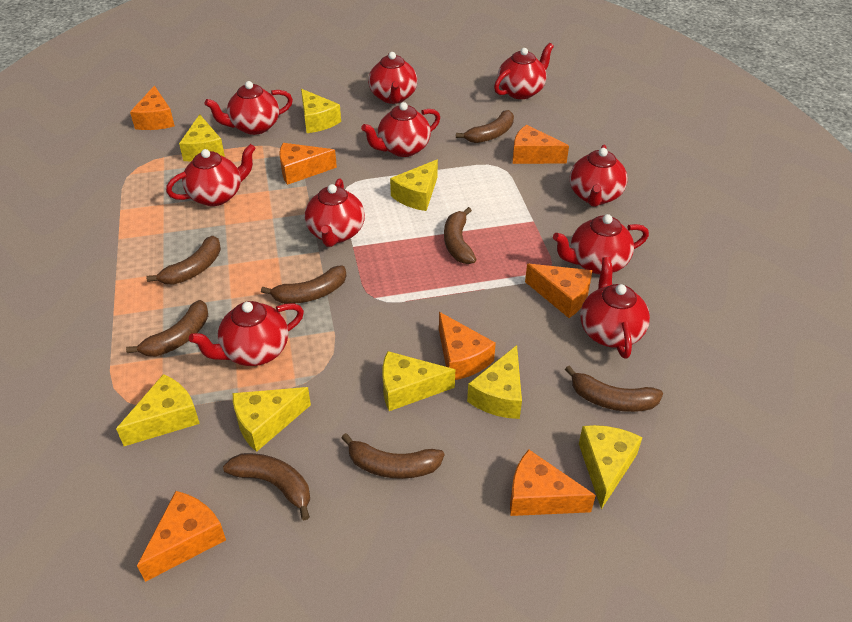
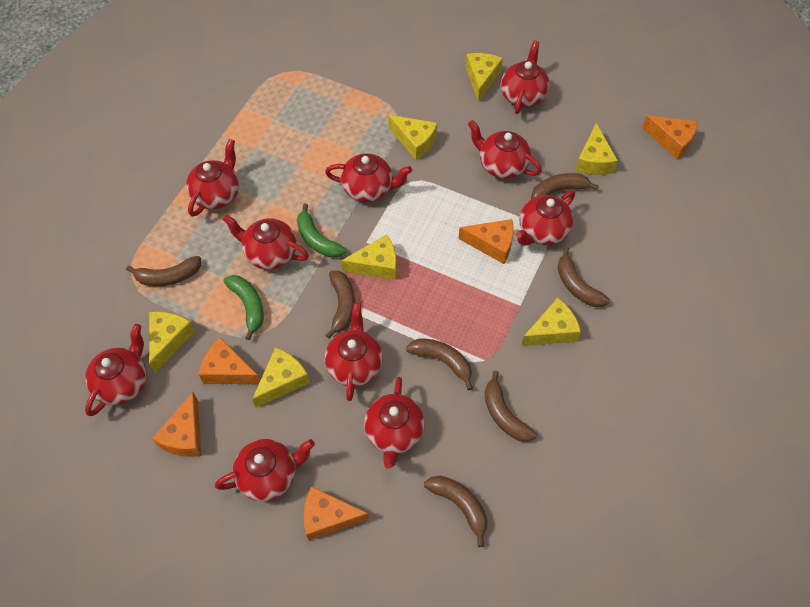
brown banana: 8 -> 7
green banana: 0 -> 2
orange cheese: 7 -> 5
yellow cheese: 8 -> 7

